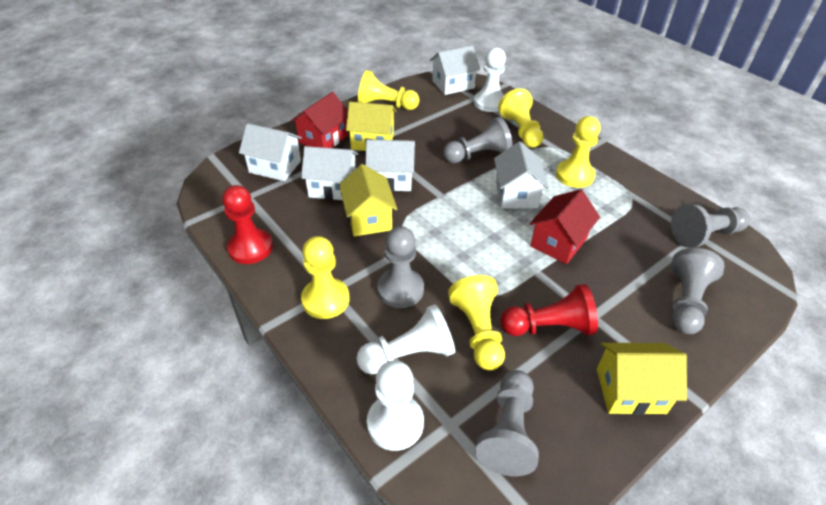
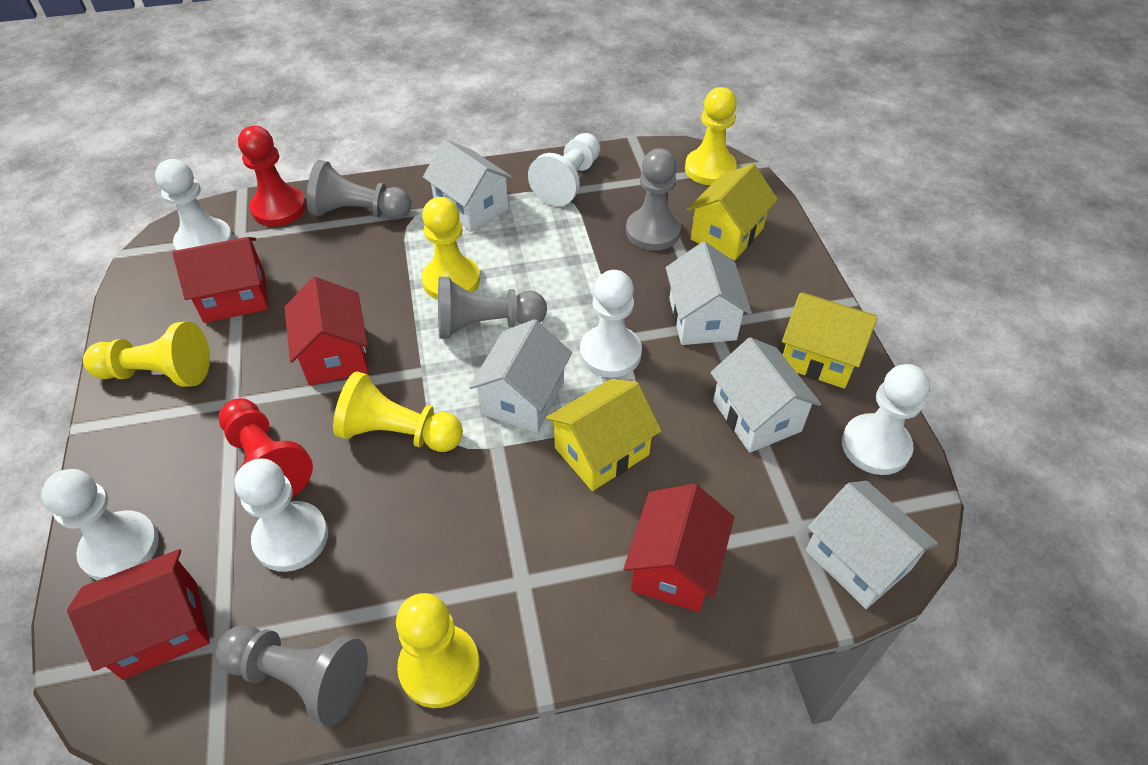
grey pawn: 5 -> 4
red house: 2 -> 4
white pawn: 3 -> 6

